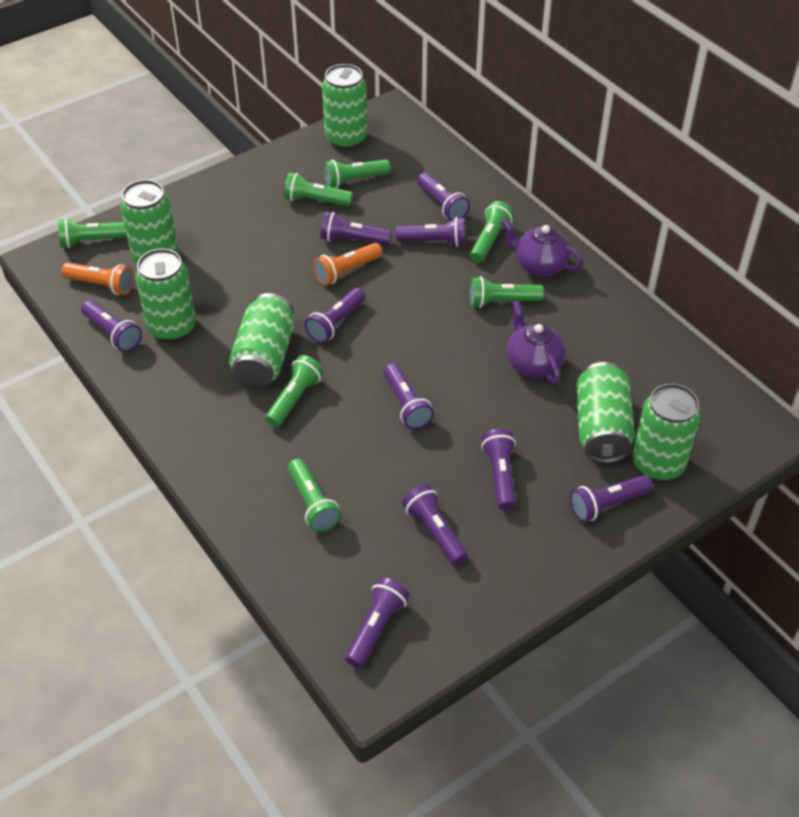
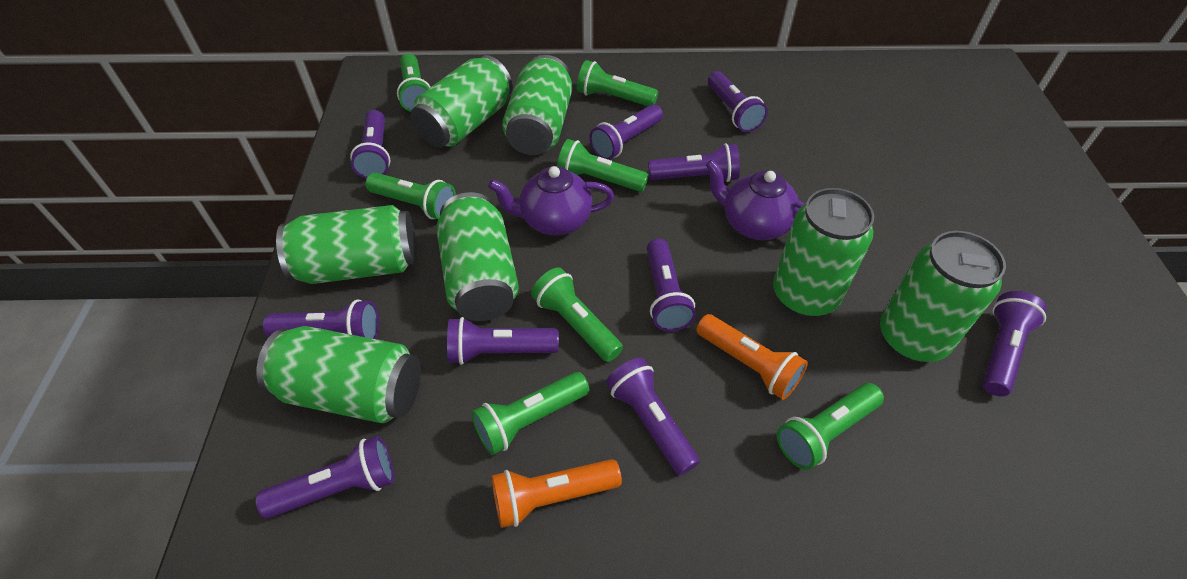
green can: 6 -> 7

